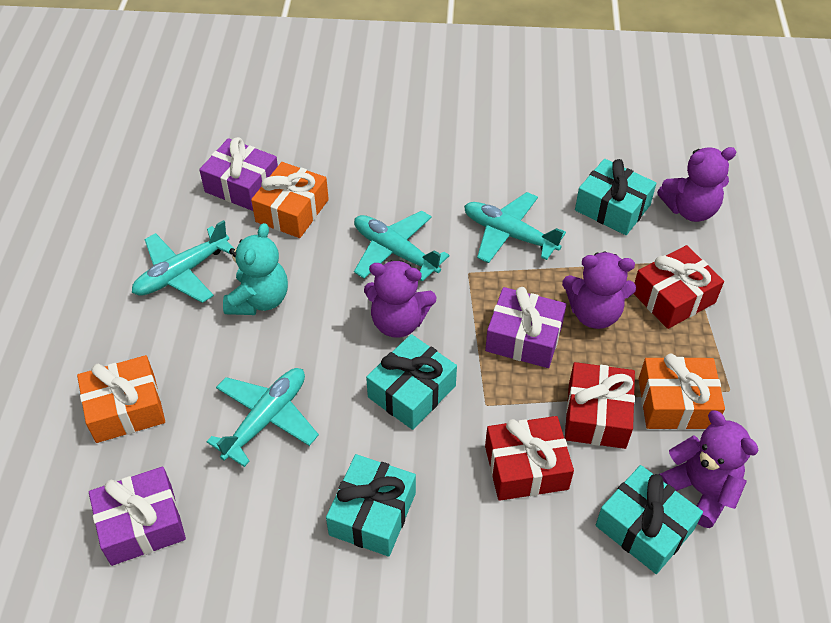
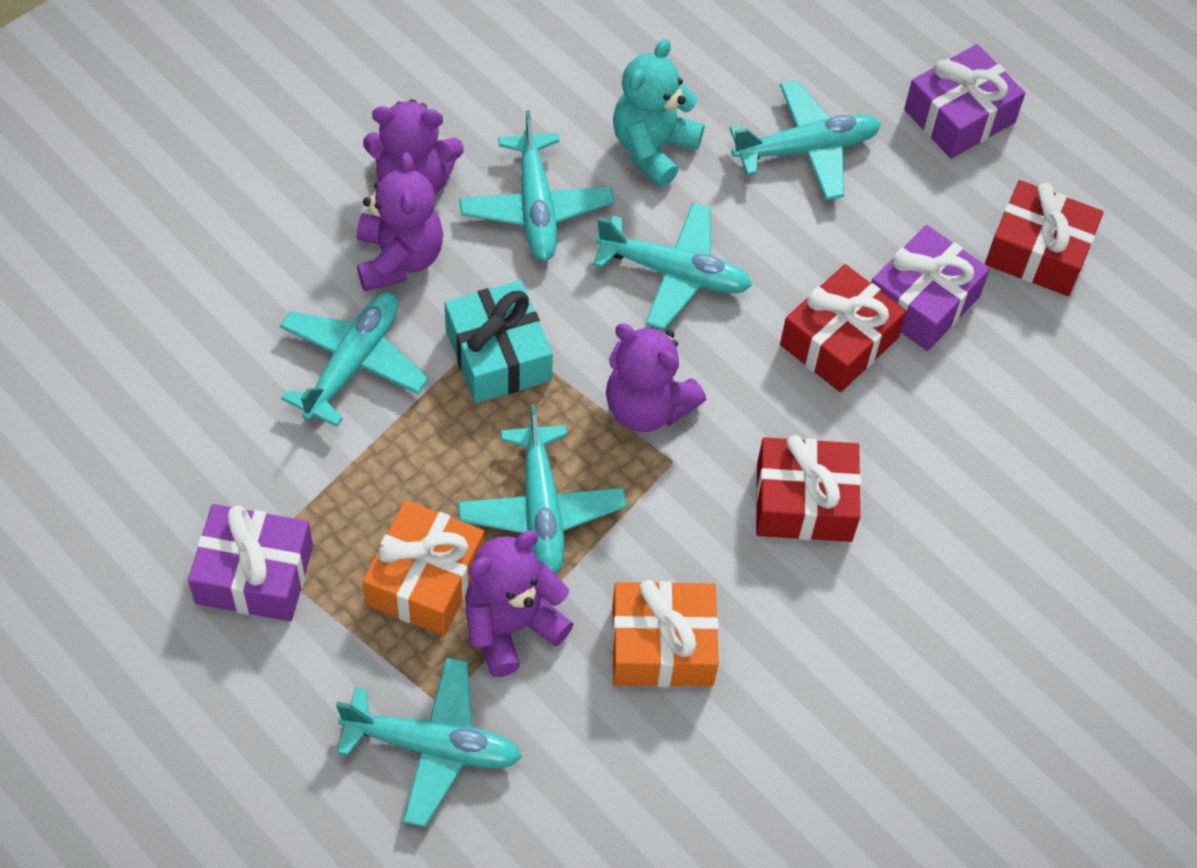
orange gift: 3 -> 2
turquoise gift: 4 -> 1
turquoise plane: 4 -> 6

